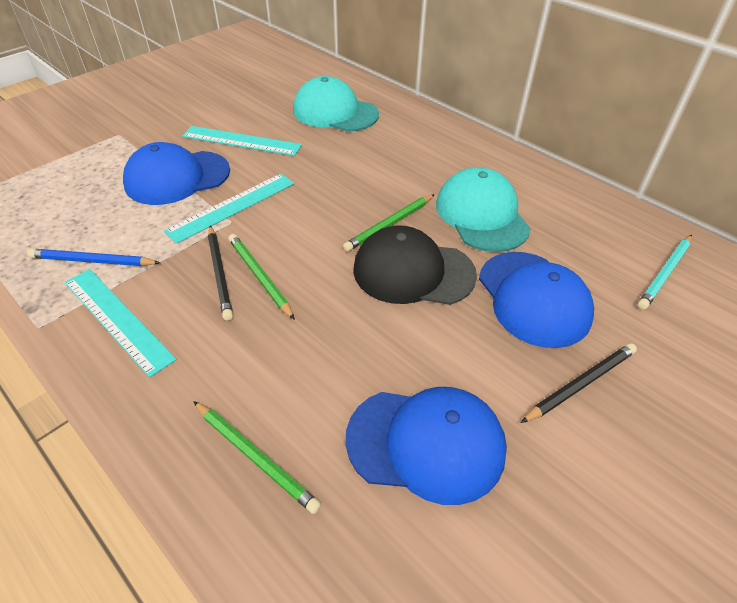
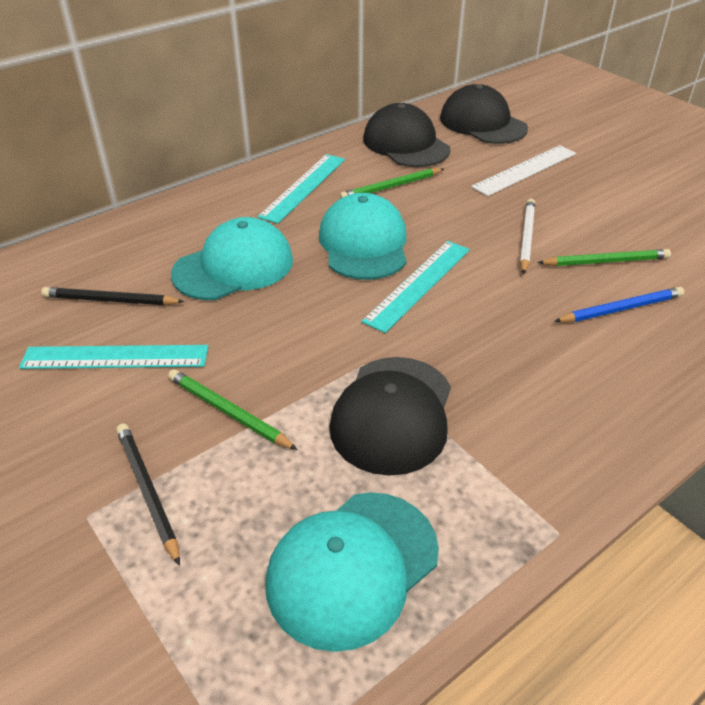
black cap: 1 -> 3
blue cap: 3 -> 0
turquoise cap: 2 -> 3
turquoise pencil: 1 -> 0
white pencil: 0 -> 1
white ruler: 0 -> 1

